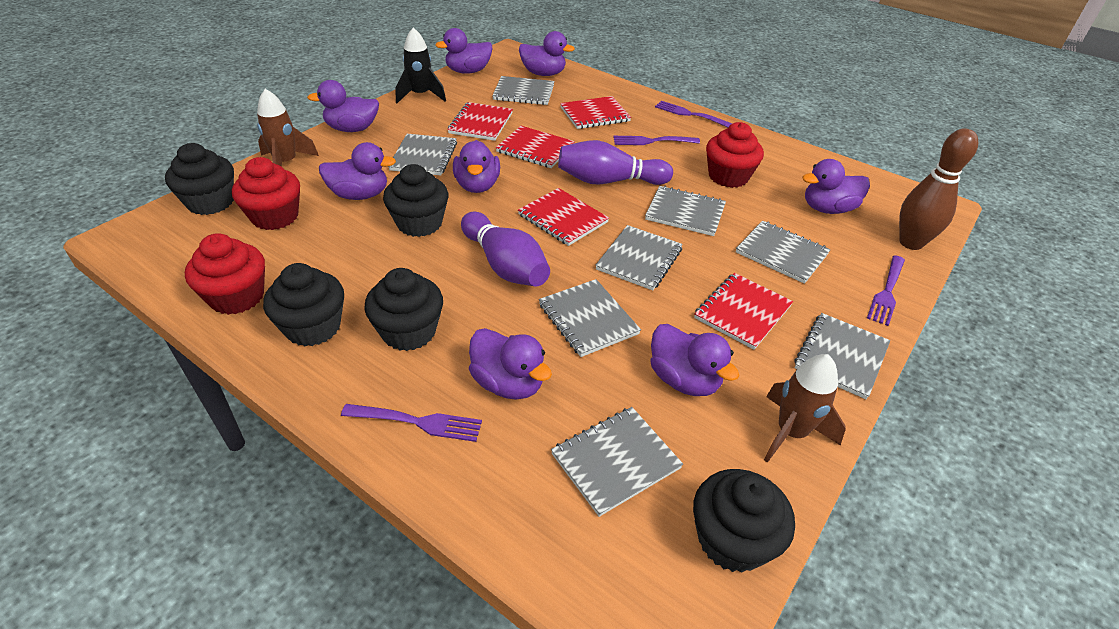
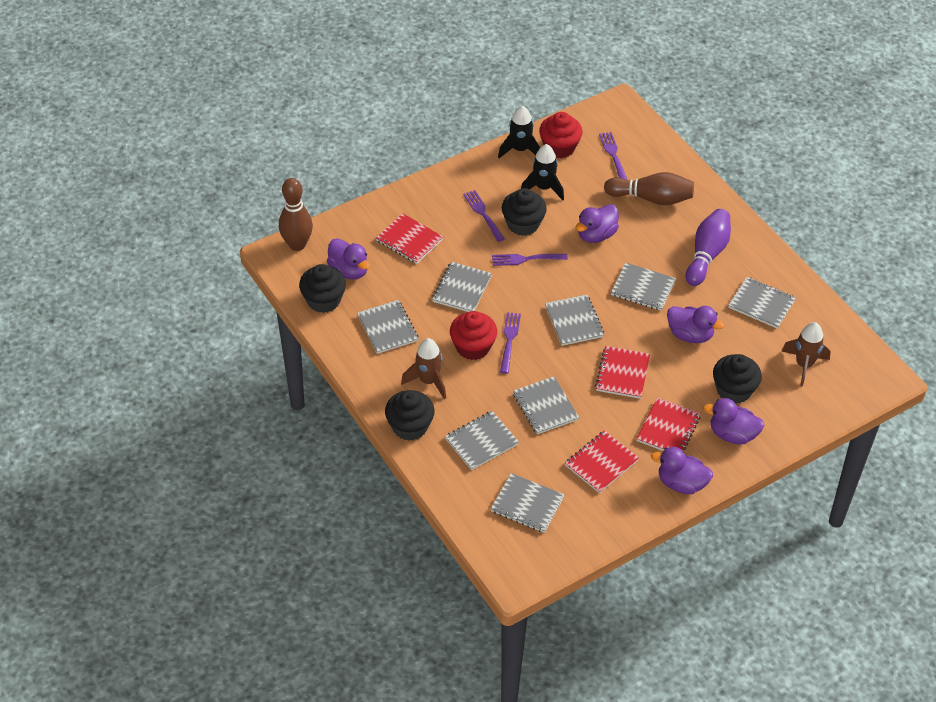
black cupcake: 5 -> 4
black rocket: 1 -> 2
brown bowling pin: 1 -> 2
purple bowling pin: 2 -> 1
purple duck: 8 -> 5
red cupcake: 3 -> 2
red notebook: 5 -> 4

